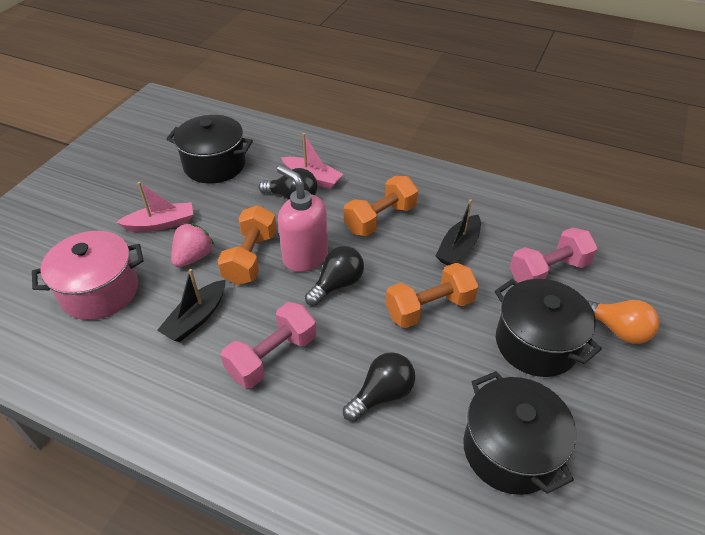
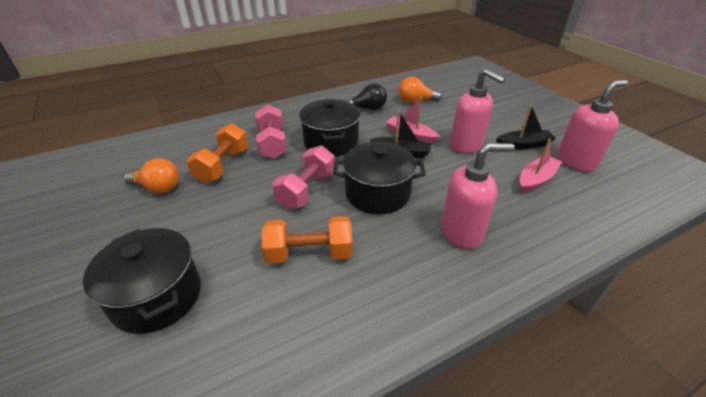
black light bulb: 3 -> 1
orange dumbbell: 3 -> 2
orange light bulb: 1 -> 2
pink pot: 1 -> 0
pink soap dispenser: 1 -> 3
pink strawberry: 1 -> 0

